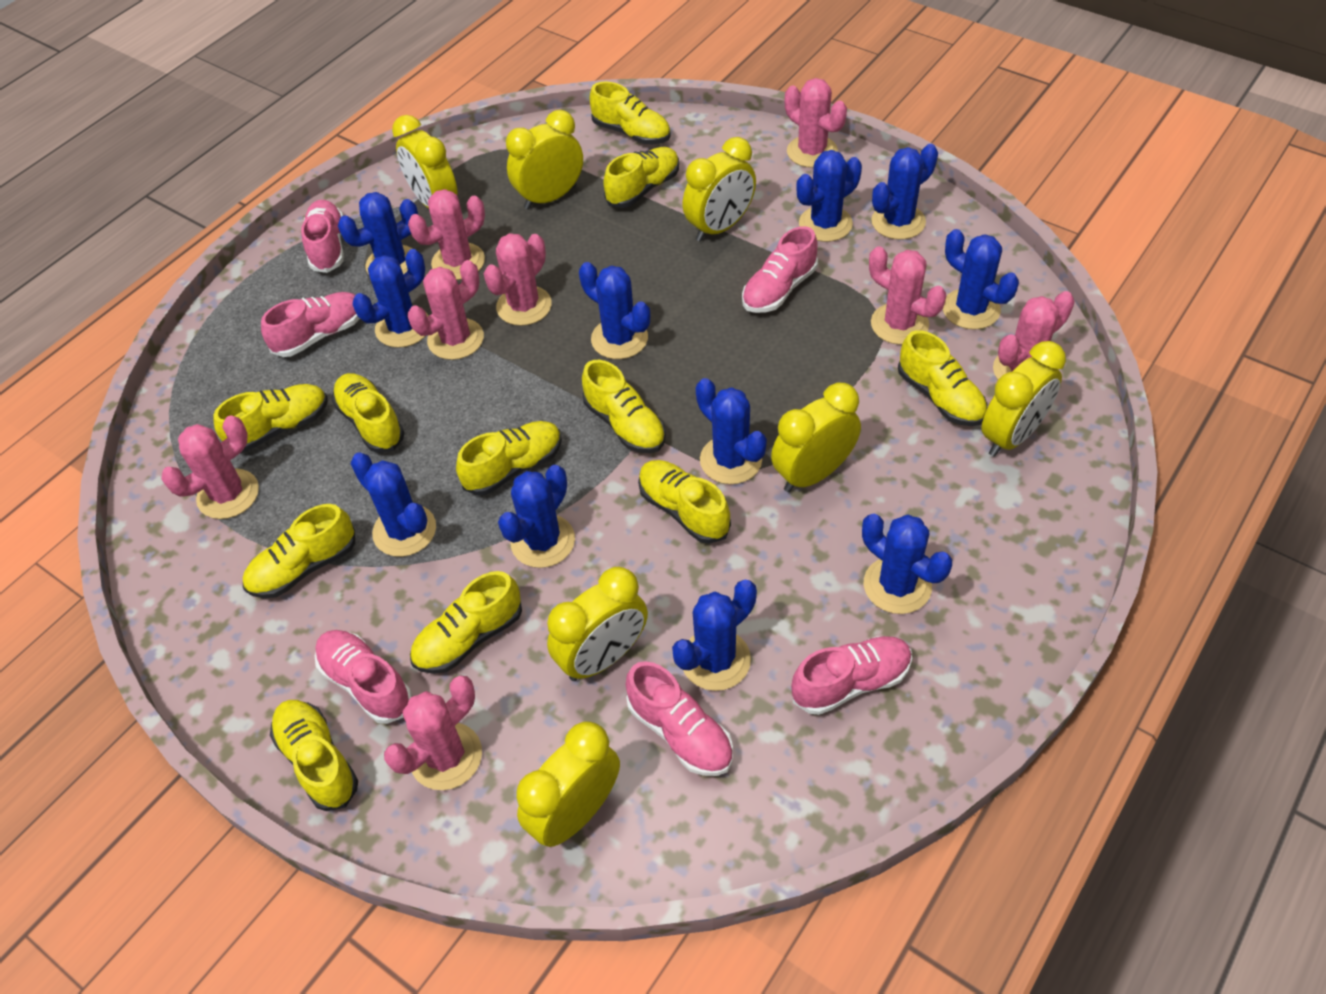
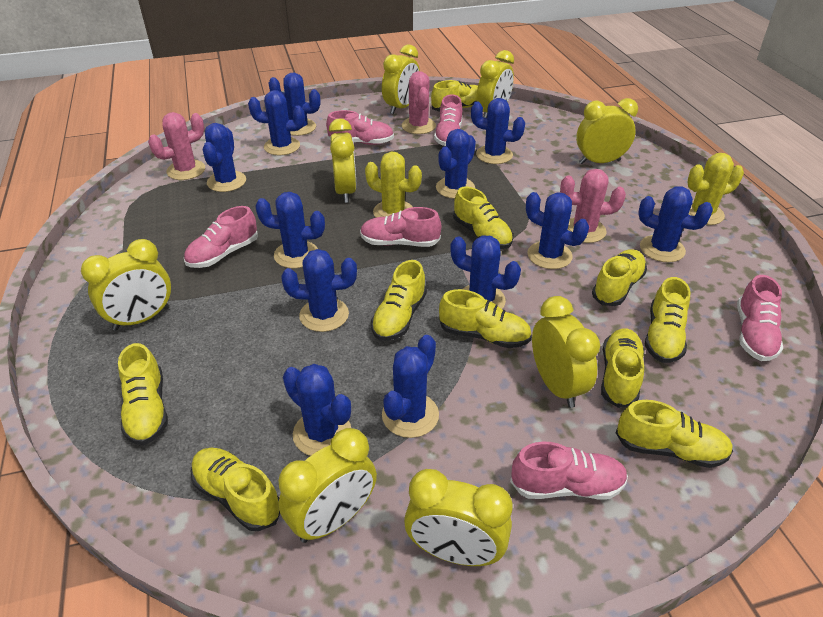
blue cactus: 11 -> 12
pink cactus: 8 -> 3
yellow cactus: 0 -> 2
yellow clock: 7 -> 8
yellow shoe: 11 -> 10

